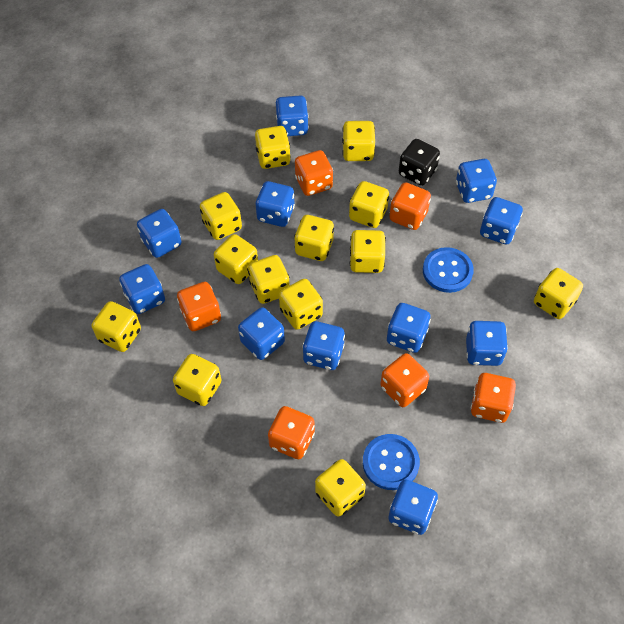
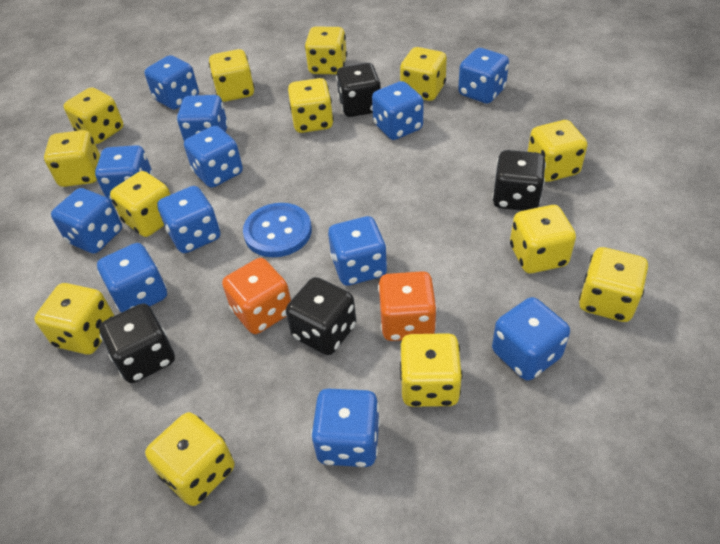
black dice: 1 -> 4
blue button: 2 -> 1
blue dice: 11 -> 12
orange dice: 6 -> 2

